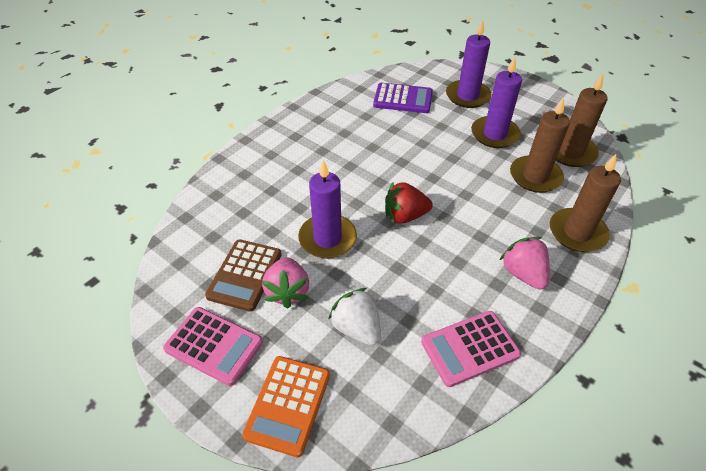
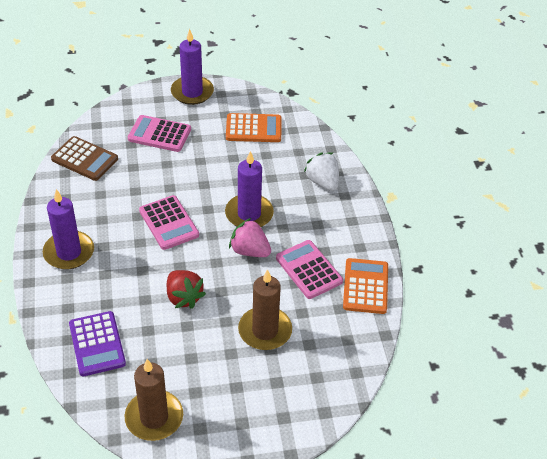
brown candle: 3 -> 2
orange calculator: 1 -> 2
pink calculator: 2 -> 3
pink strawberry: 2 -> 1

